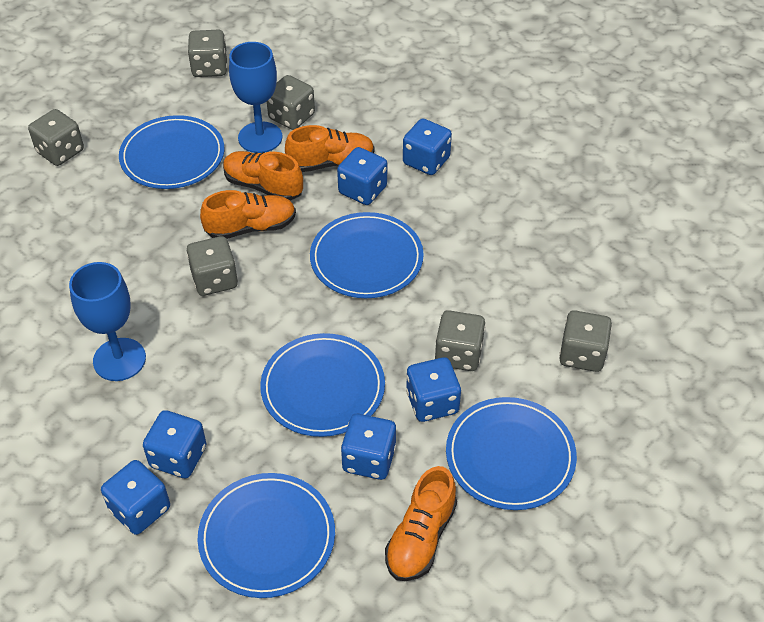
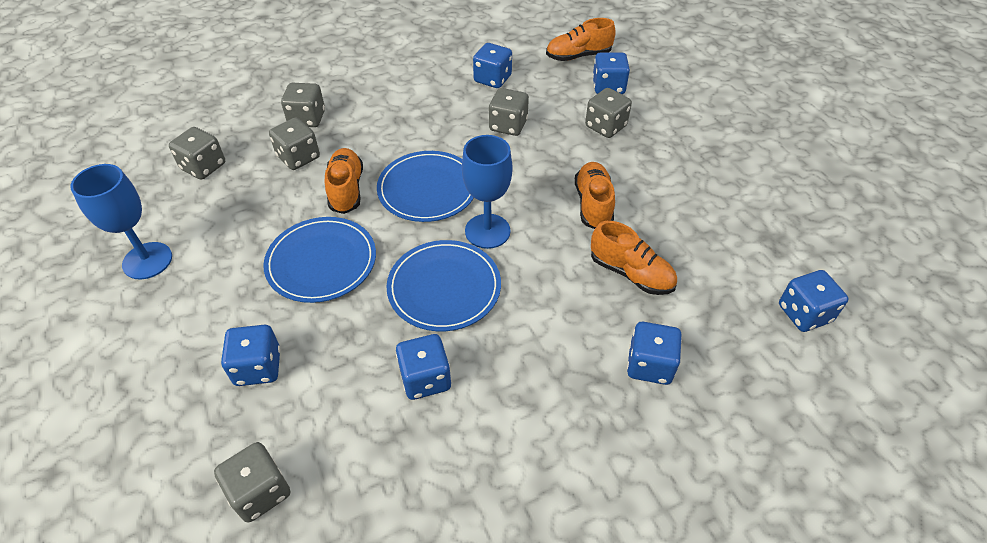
blue plate: 5 -> 3

